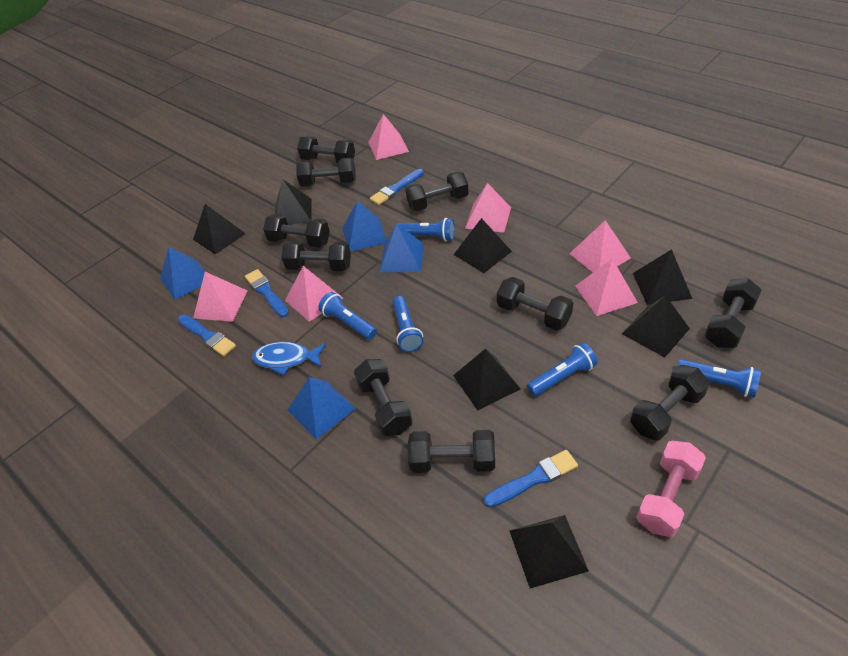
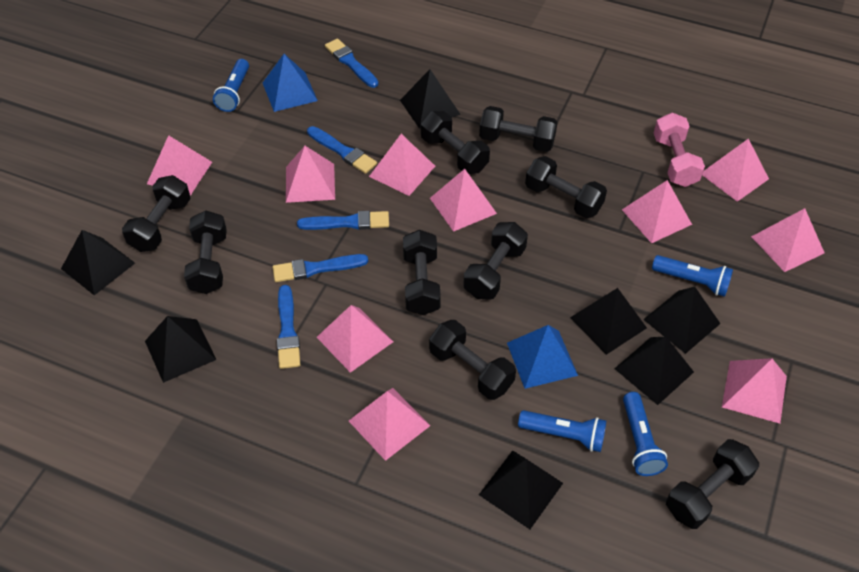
black dumbbell: 10 -> 9
blue brush: 4 -> 5
blue fish: 1 -> 0
blue flashlight: 5 -> 4
blue pyramid: 4 -> 2
pink pyramid: 6 -> 10

